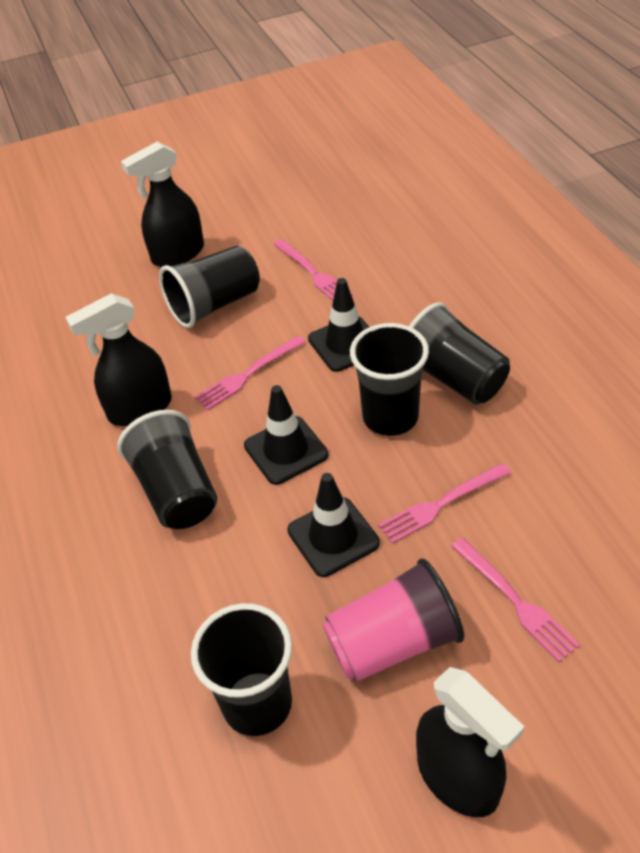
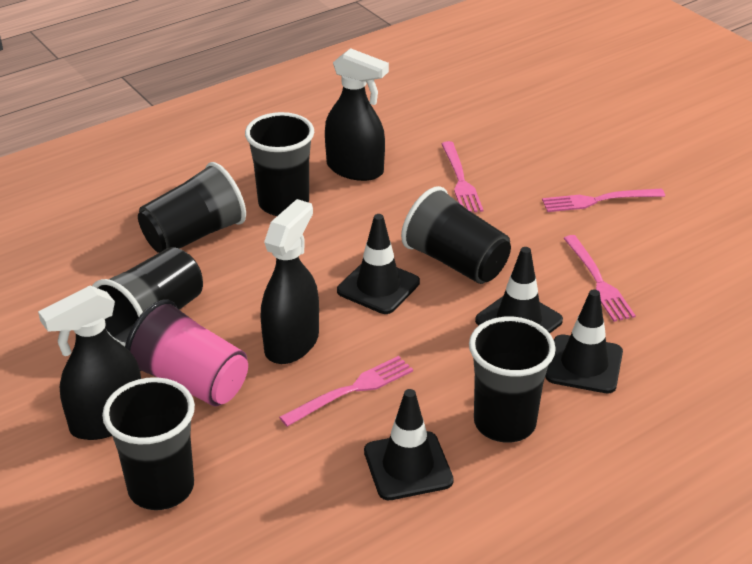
black cup: 5 -> 6
black traffic cone: 3 -> 4

